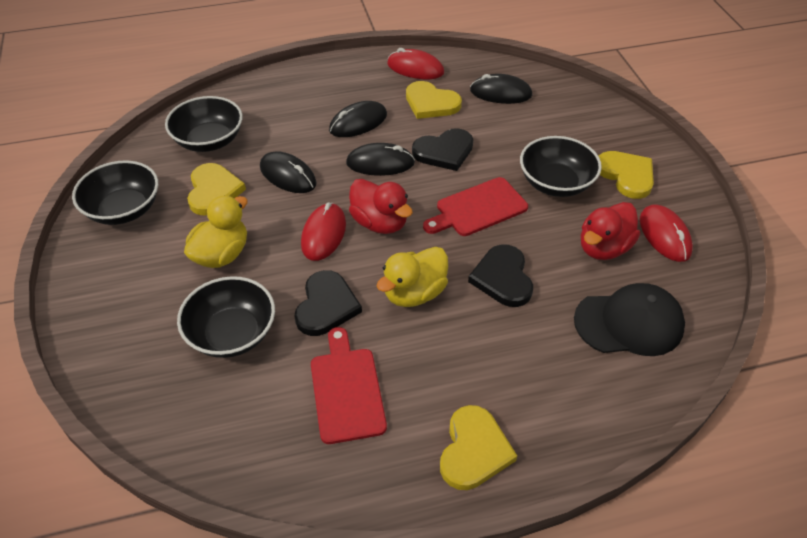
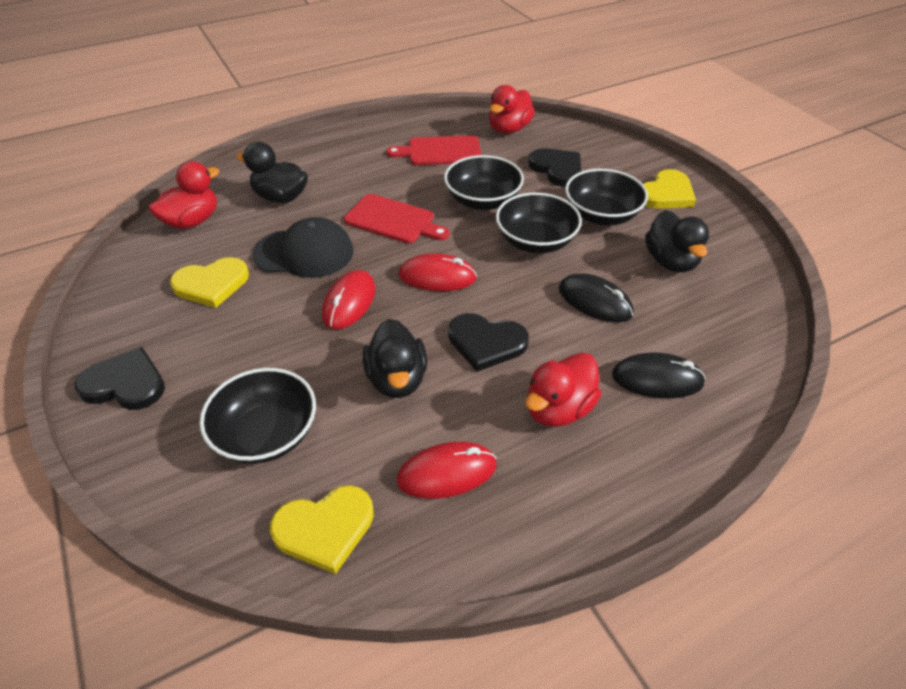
black duck: 0 -> 3
black mouse: 4 -> 2
red duck: 2 -> 3
yellow duck: 2 -> 0
yellow heart: 4 -> 3

